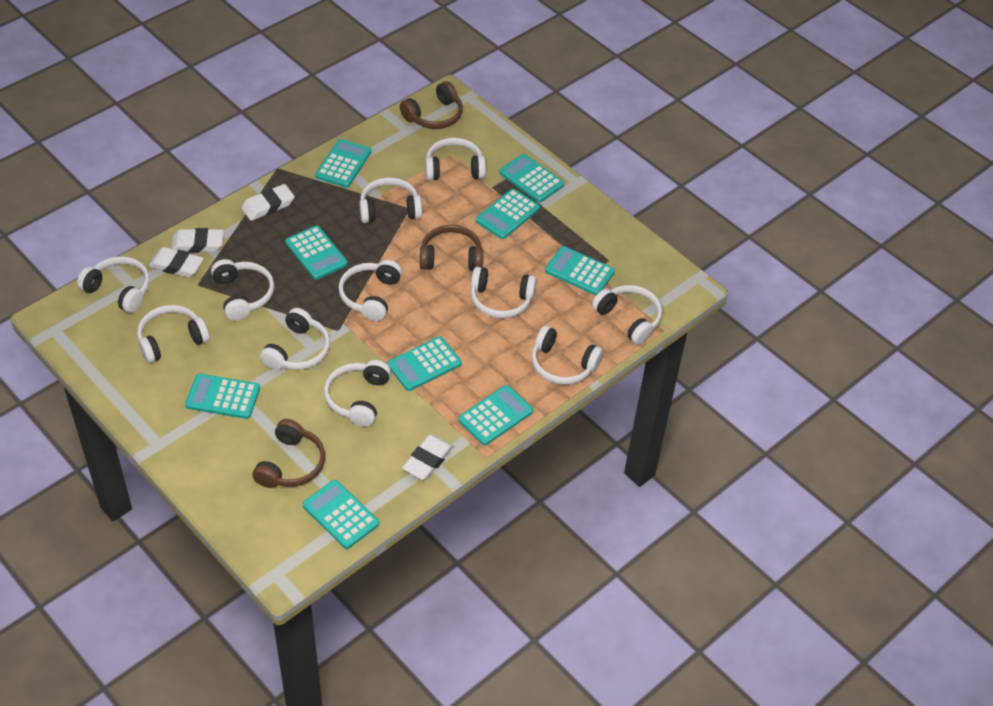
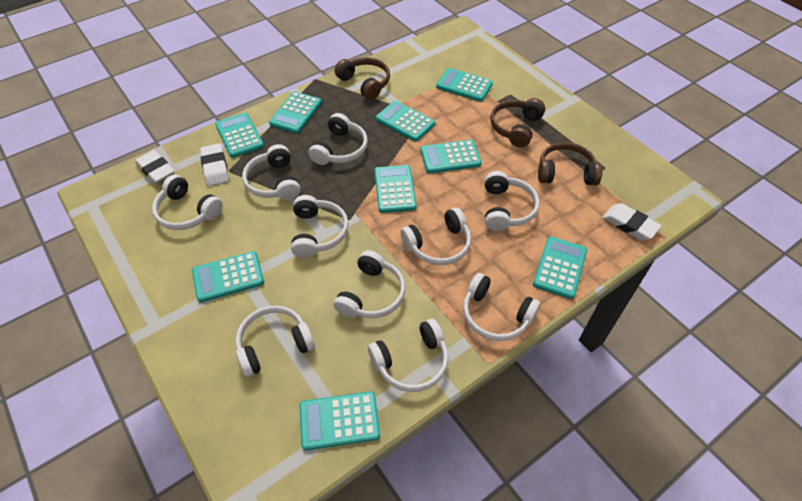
white eraser: 4 -> 3
white headphones: 11 -> 10

